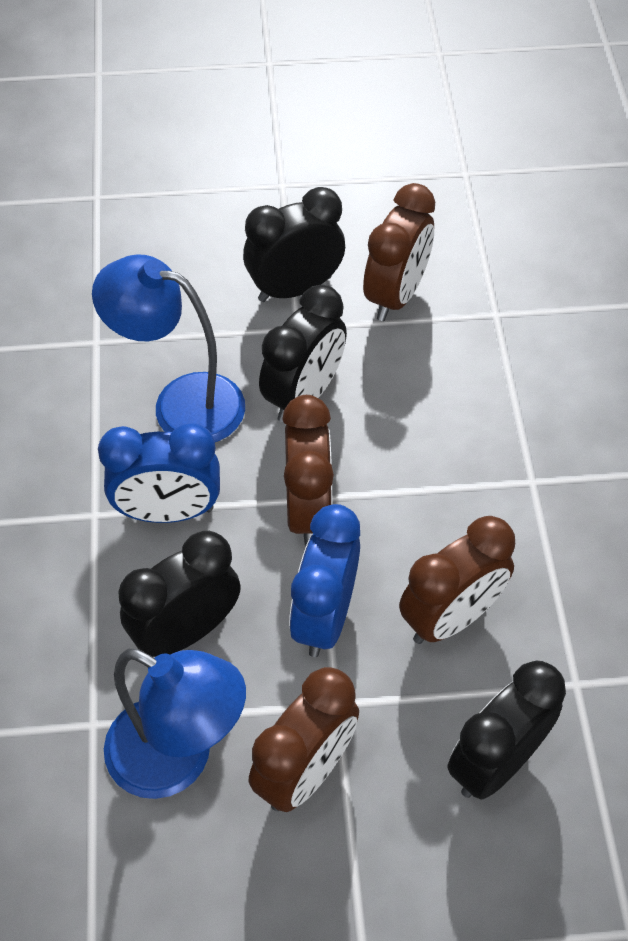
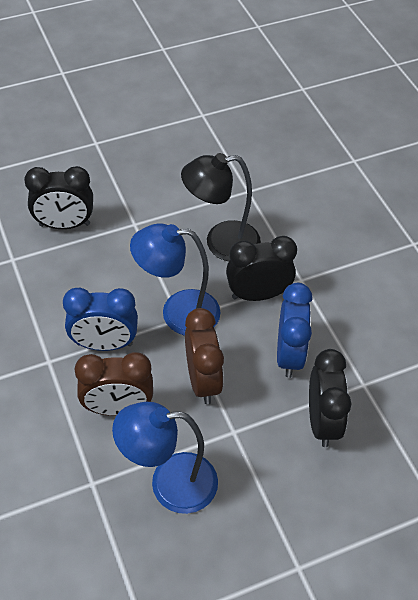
black clock: 4 -> 3
black lamp: 0 -> 1
brown clock: 4 -> 2

